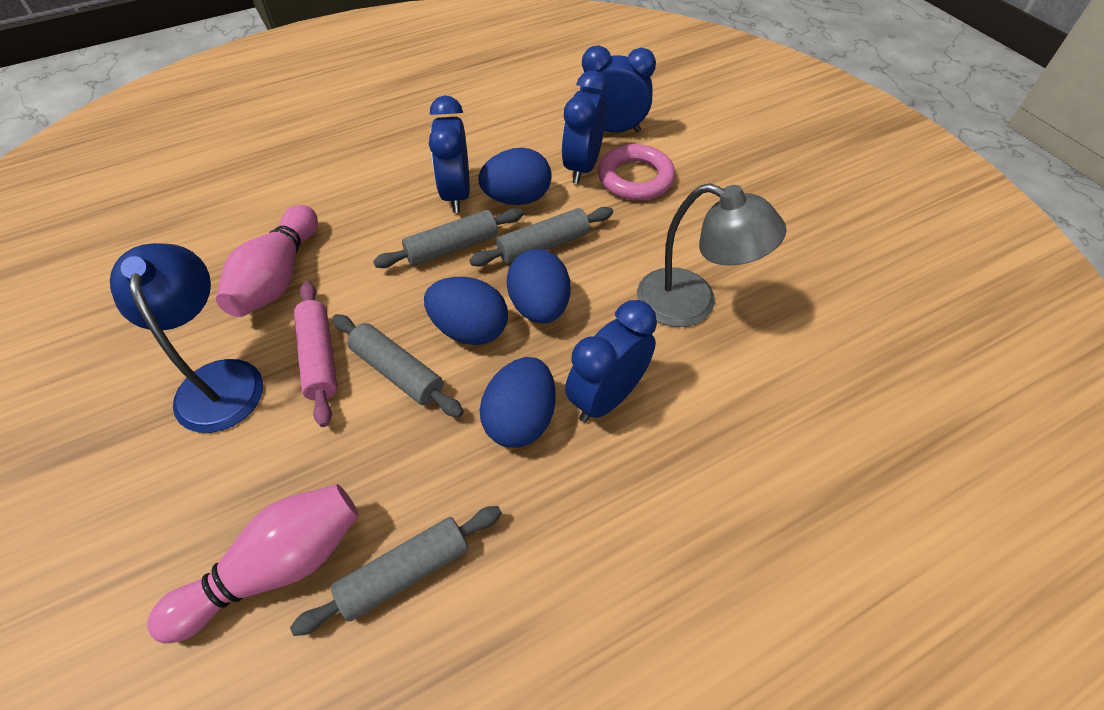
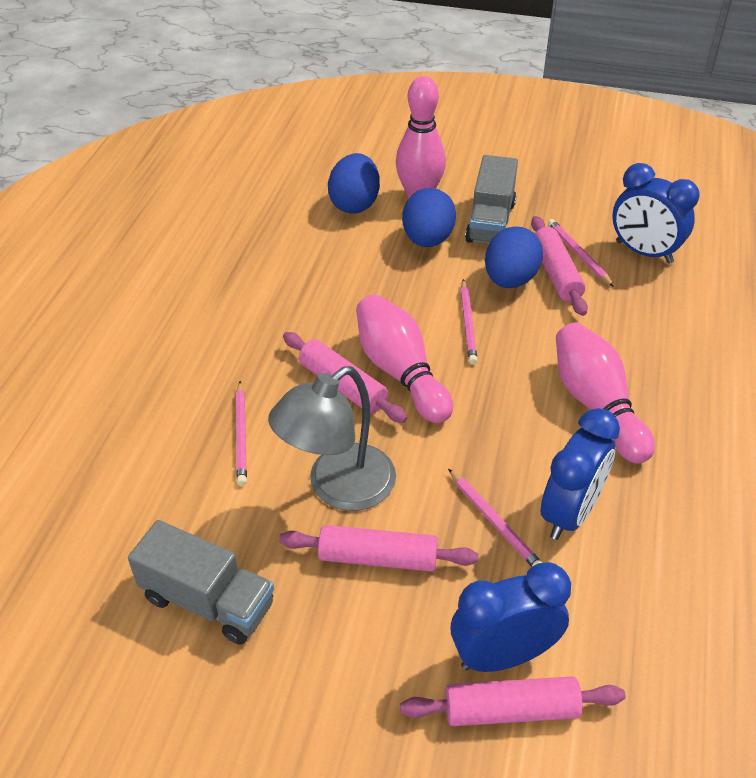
blue clock: 4 -> 3
blue egg: 4 -> 3
blue lamp: 1 -> 0
grey rolling pin: 4 -> 0
grey truck: 0 -> 2
pink bowling pin: 2 -> 3
pink pencil: 0 -> 4
pink ring: 1 -> 0
pink rolling pin: 1 -> 4

